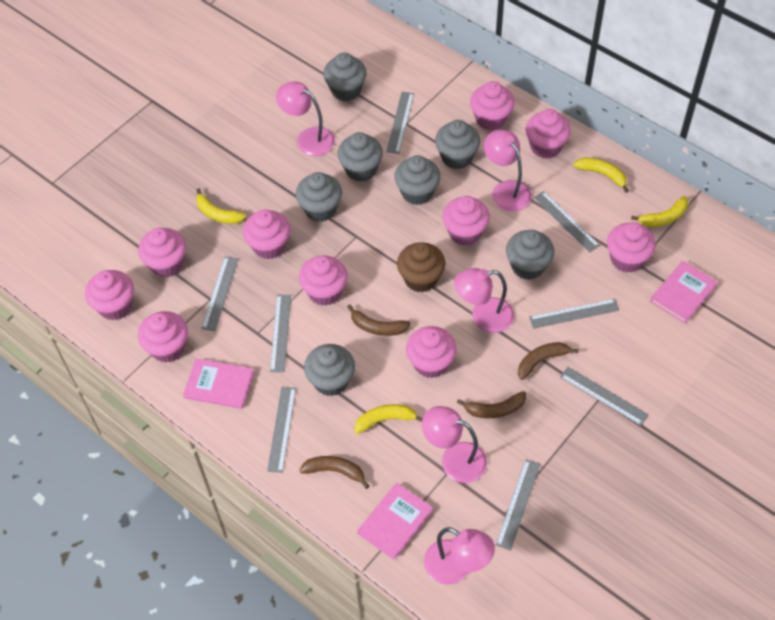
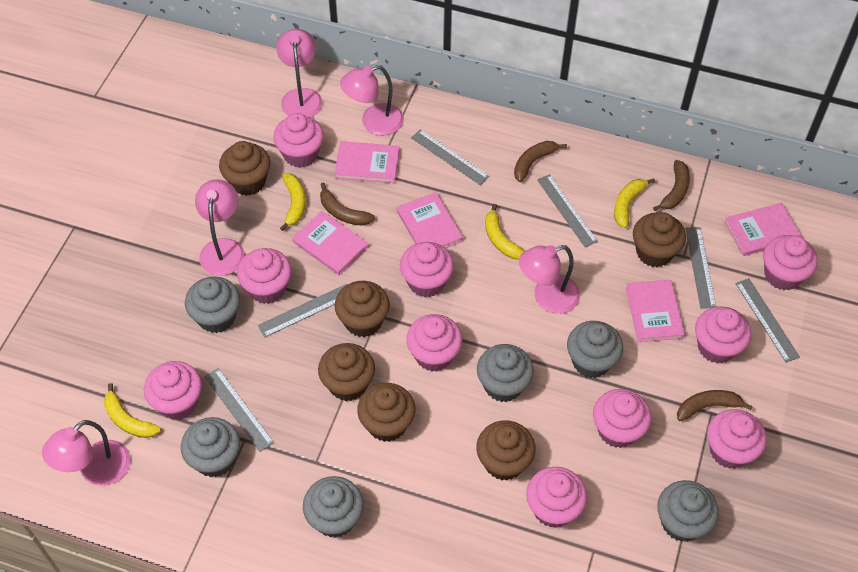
brown cupcake: 1 -> 6
grey cupcake: 7 -> 6
grey ruler: 8 -> 6
pink book: 3 -> 5

